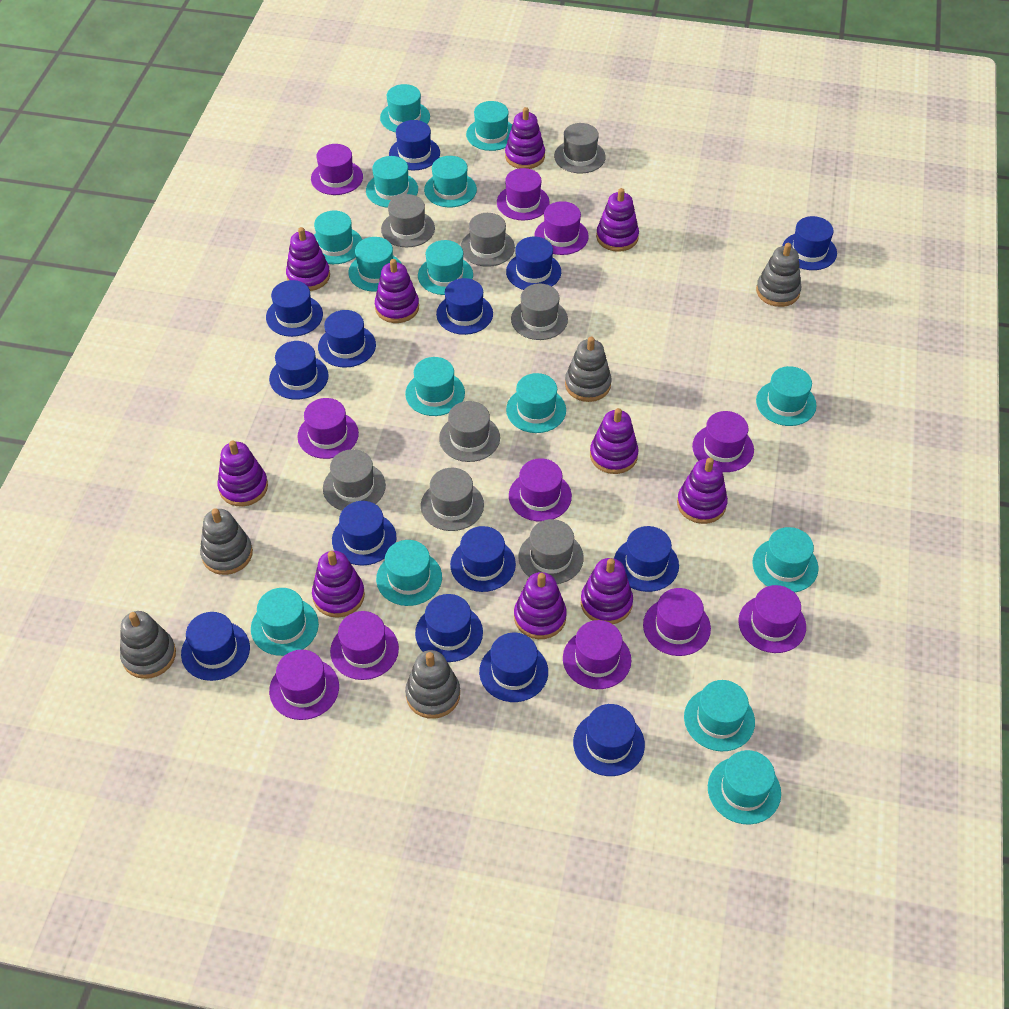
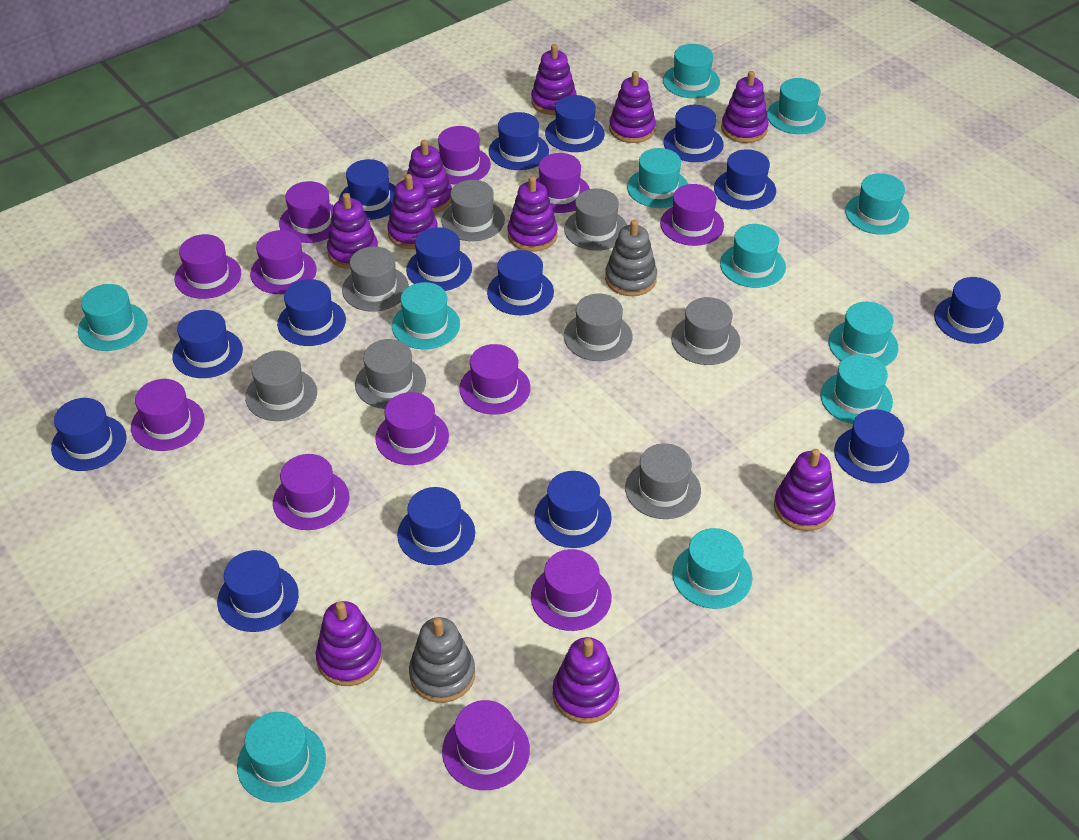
blue hat: 14 -> 15
grey stacking toy: 5 -> 2
purple hat: 11 -> 12
turquoise hat: 15 -> 11

